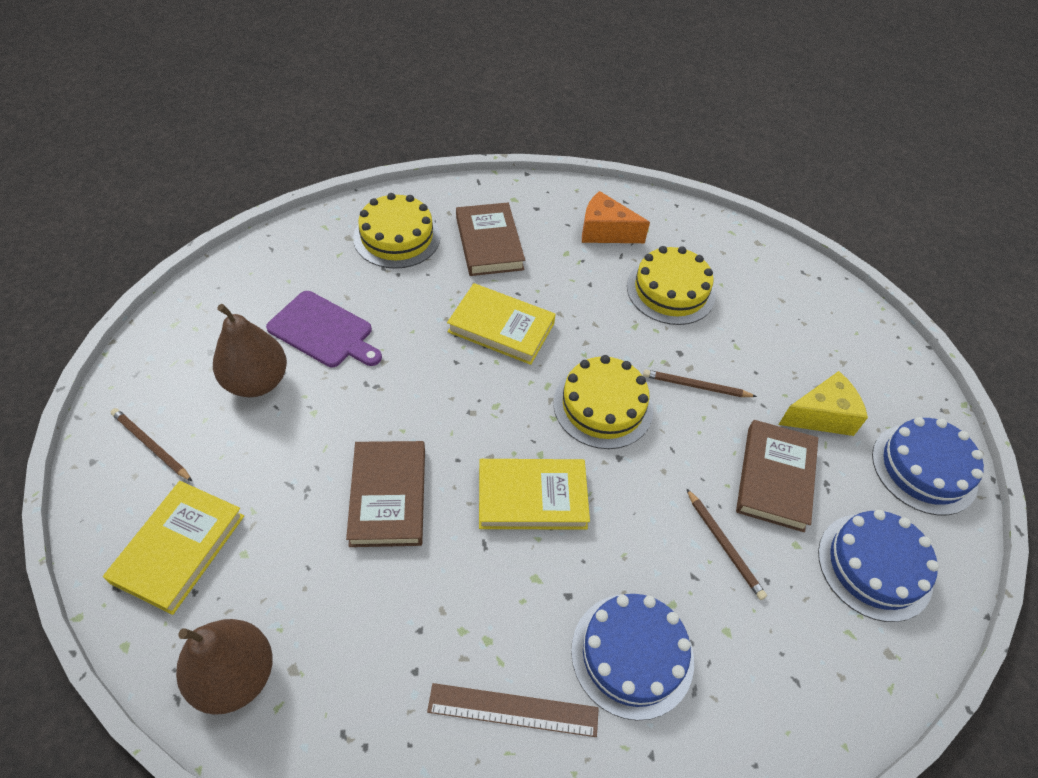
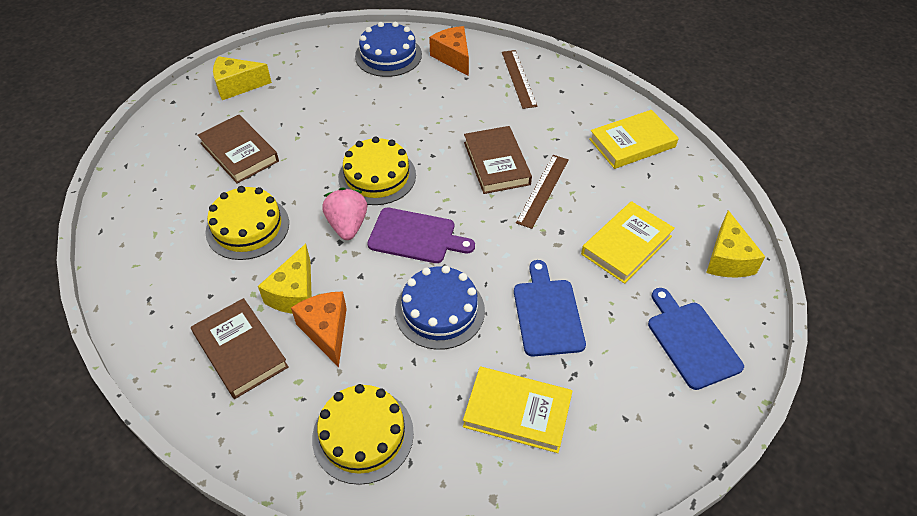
blue cake: 3 -> 2
blue cutting board: 0 -> 2
brown pear: 2 -> 0
brown pencil: 3 -> 0
brown ruler: 1 -> 2
orange cheese: 1 -> 2
pink strawberry: 0 -> 1
yellow cheese: 1 -> 3

